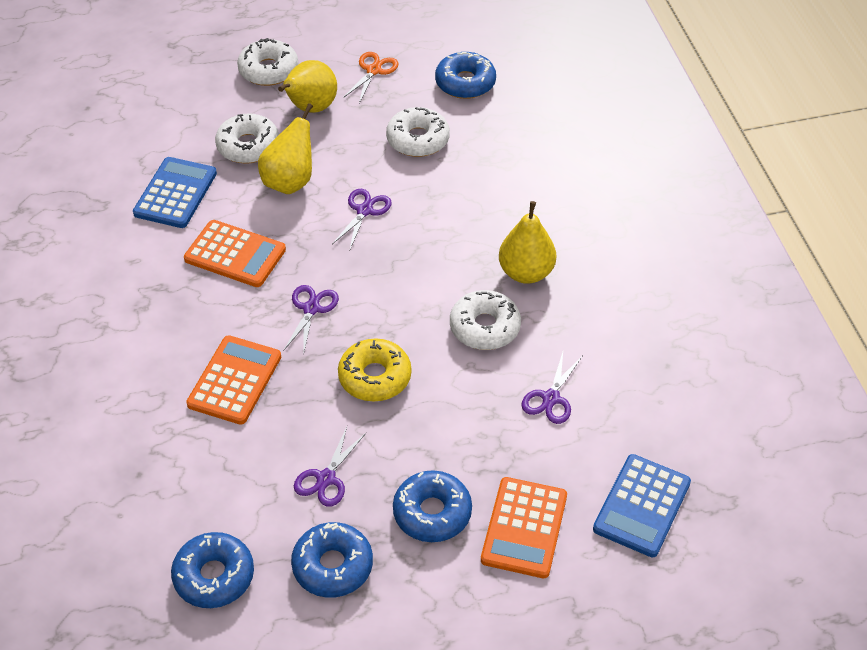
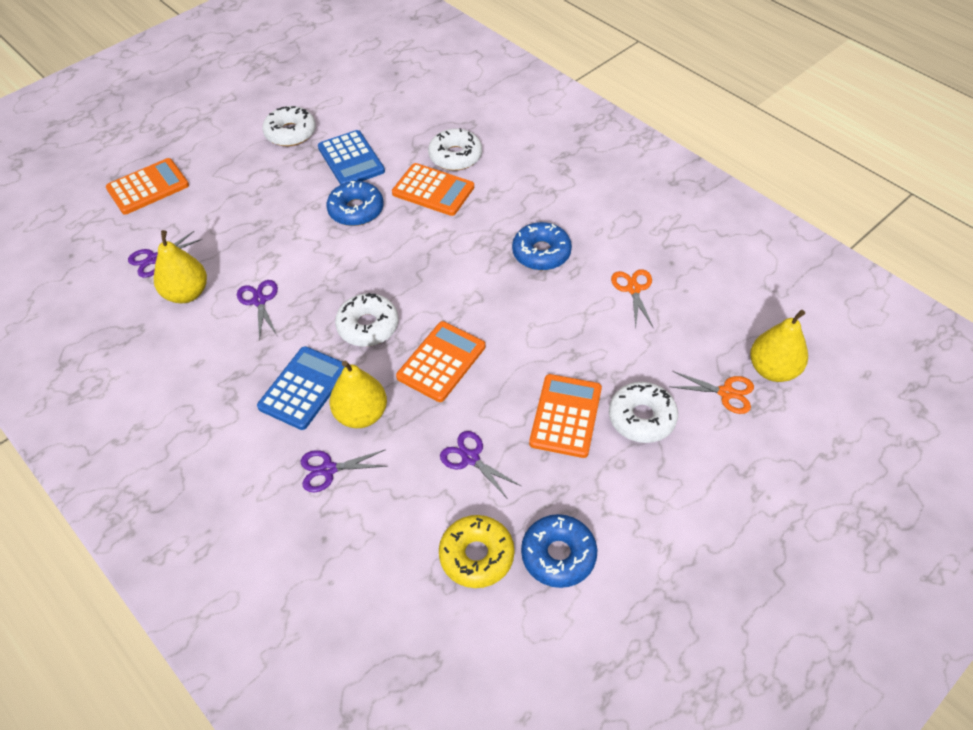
blue donut: 4 -> 3
orange calculator: 3 -> 4
orange scissors: 1 -> 2

